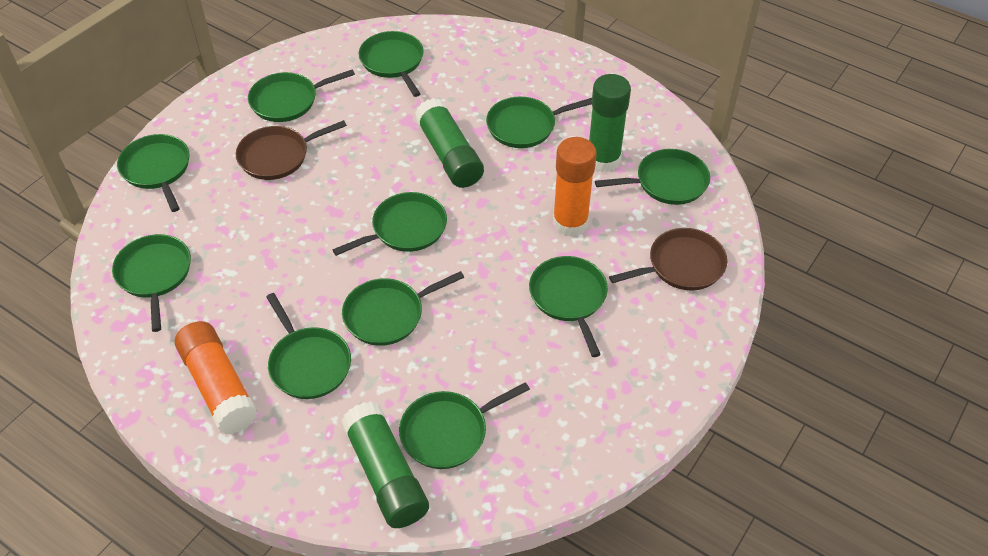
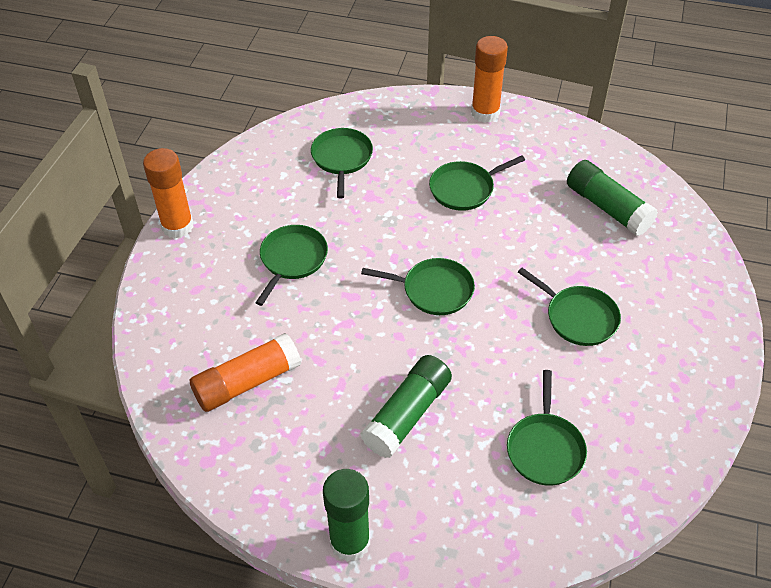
brown pan: 2 -> 0
green pan: 11 -> 6
orange glue stick: 2 -> 3

